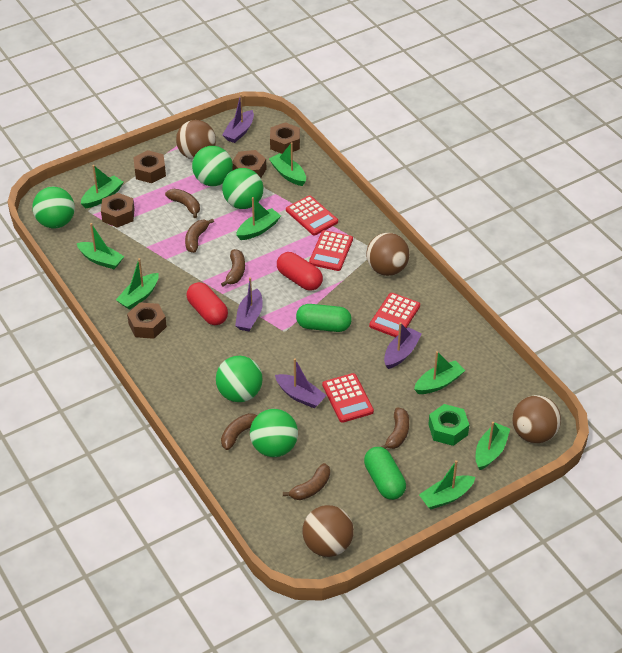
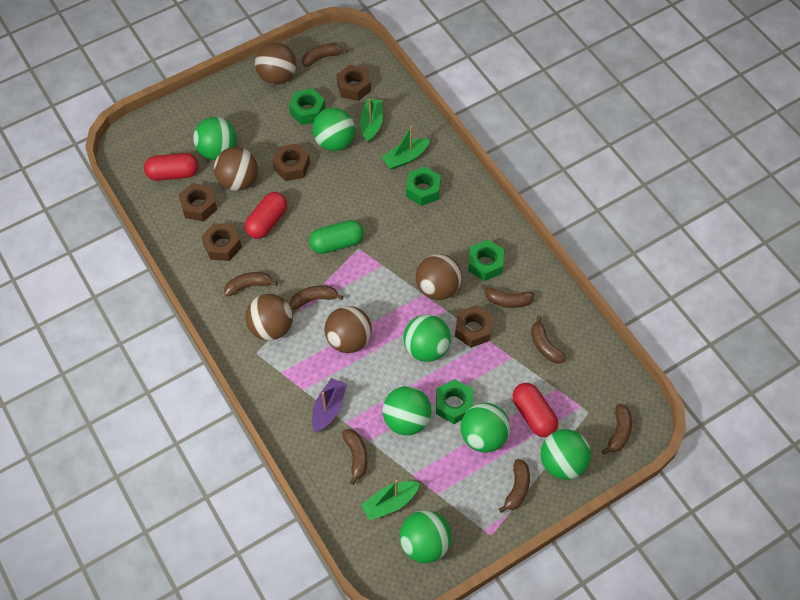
brown ball: 4 -> 5
brown banana: 6 -> 8
green ball: 5 -> 7
green boat: 8 -> 3
green capsule: 2 -> 1
green nut: 1 -> 4
purple boat: 4 -> 1
red calculator: 4 -> 0
red capsule: 2 -> 3

